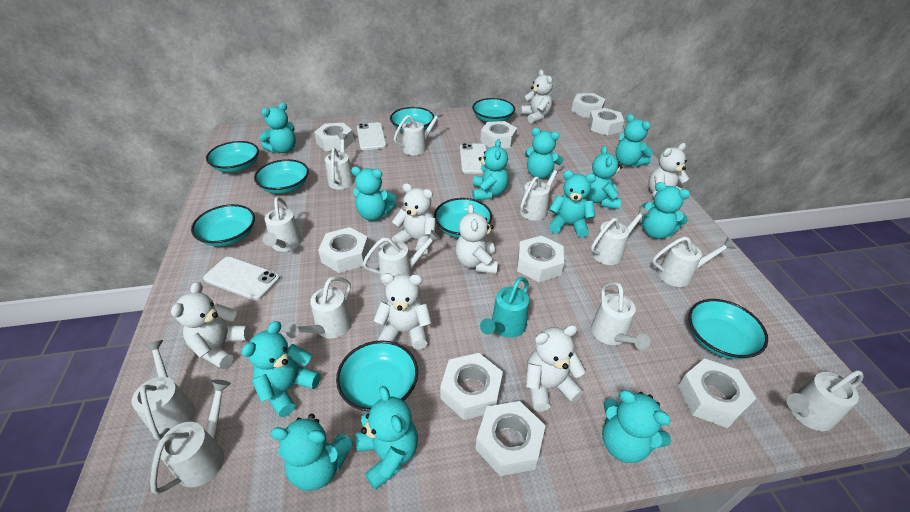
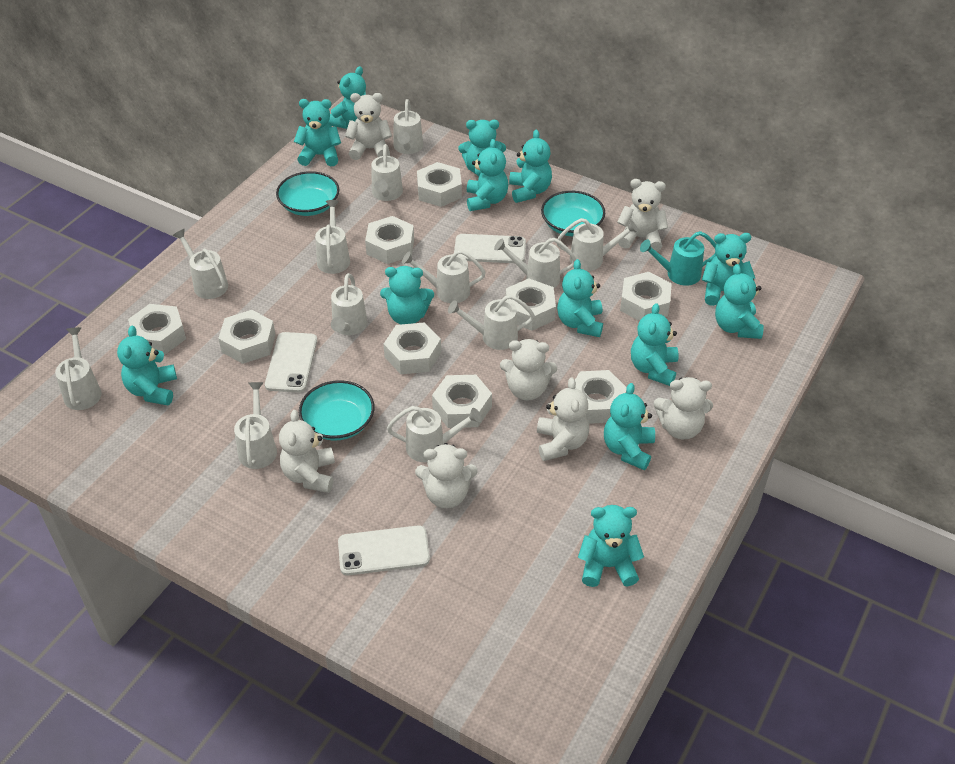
turquoise bowl: 8 -> 3
turquoise teddy bear: 12 -> 13

